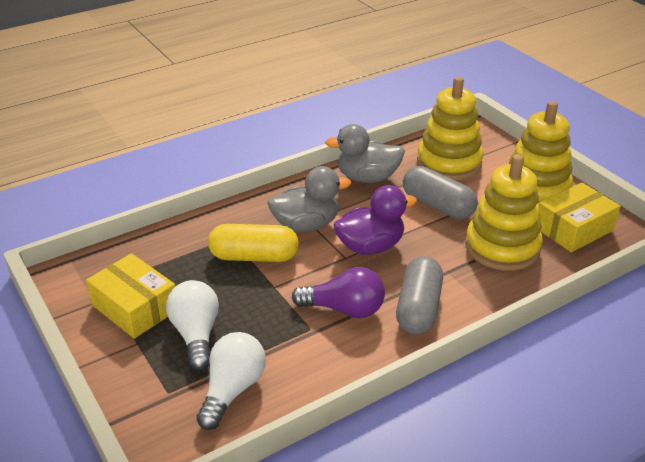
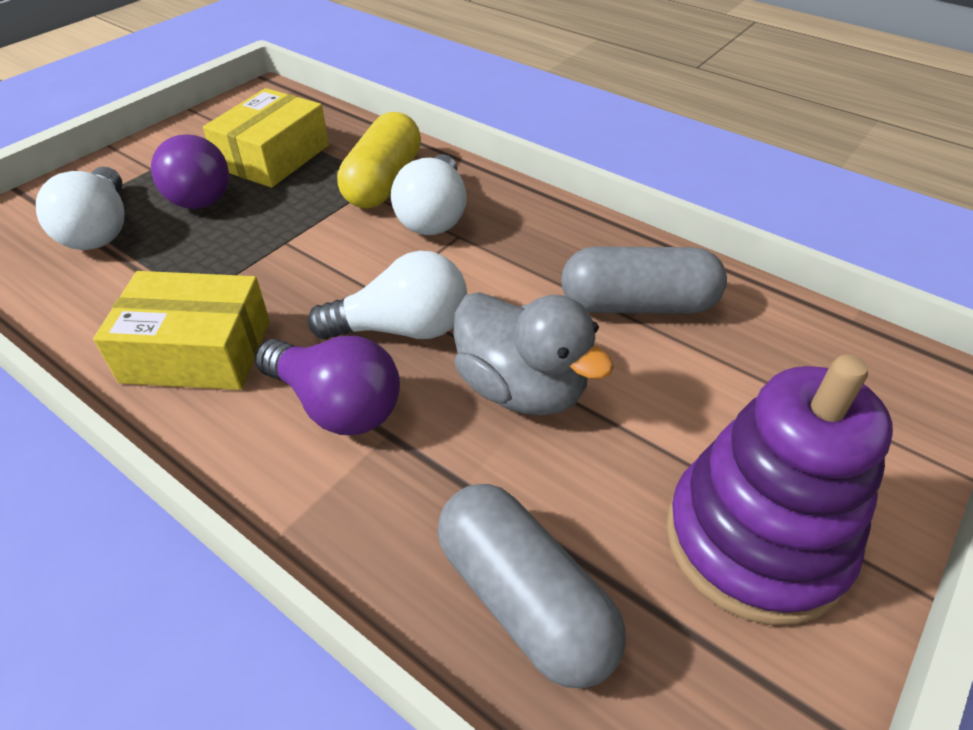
grey duck: 2 -> 1
purple duck: 1 -> 0
purple light bulb: 1 -> 2
purple stacking toy: 0 -> 1
white light bulb: 2 -> 3
yellow stacking toy: 3 -> 0

